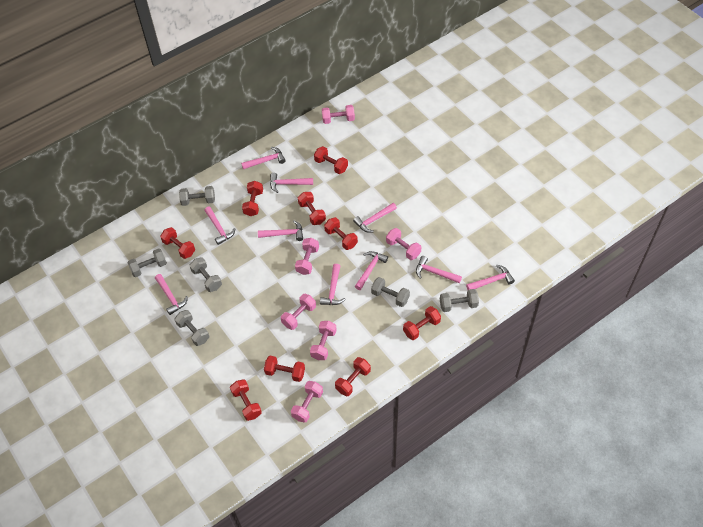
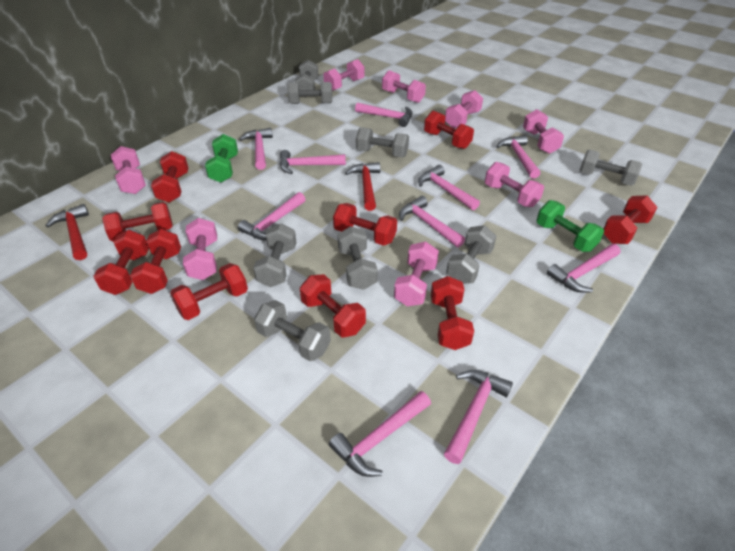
green dumbbell: 0 -> 2
grey dumbbell: 6 -> 8
pink dumbbell: 6 -> 8
red dumbbell: 9 -> 10
red hammer: 0 -> 2

